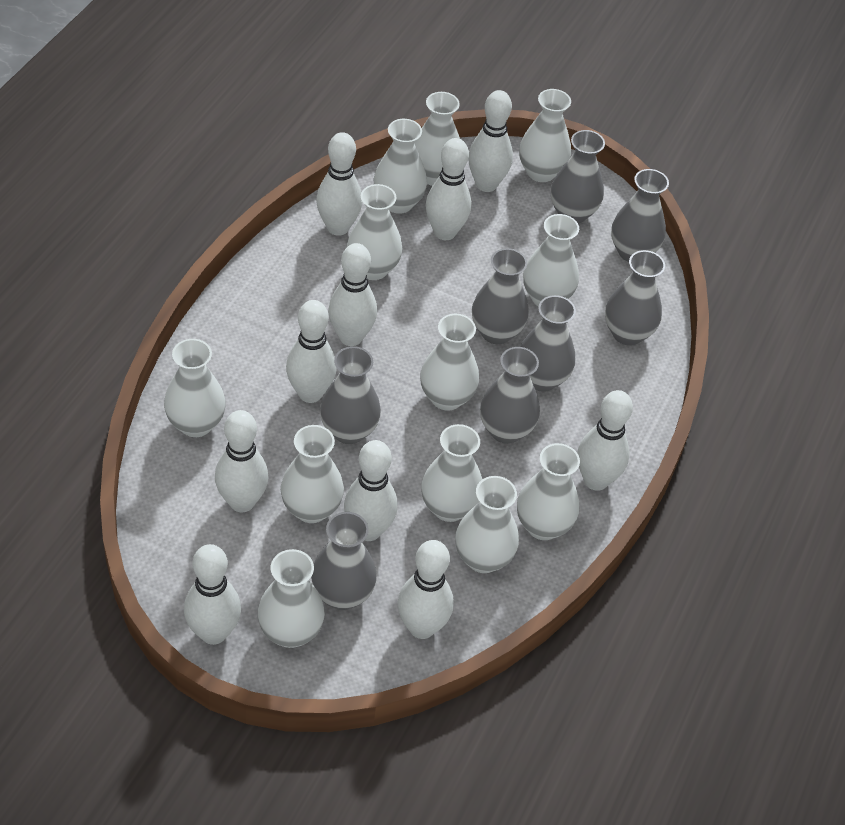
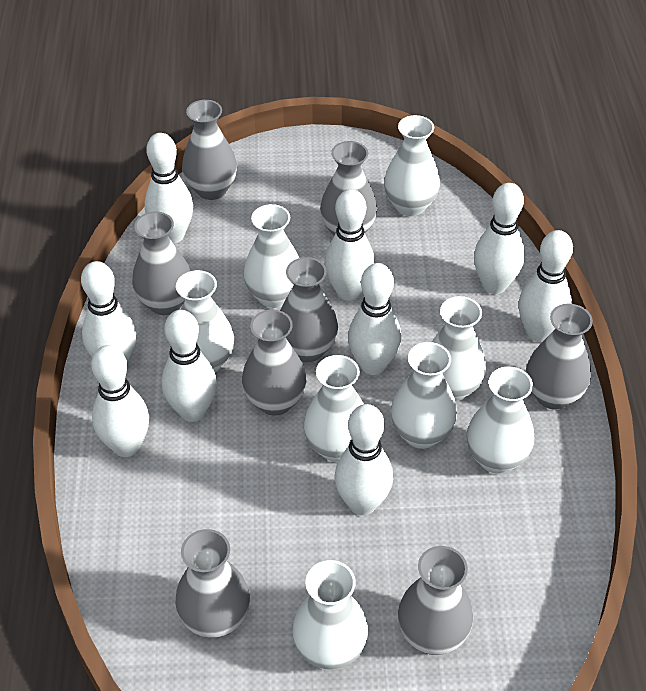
white bowling pin: 10 -> 9
white vase: 12 -> 8

